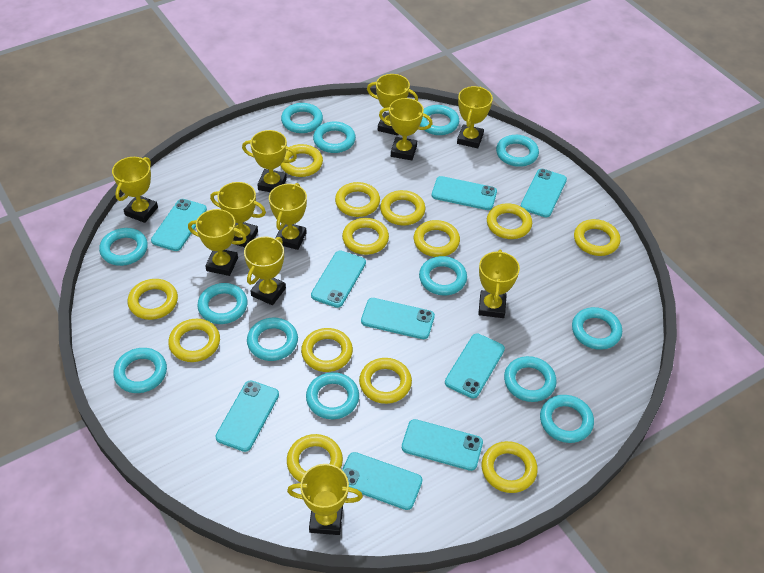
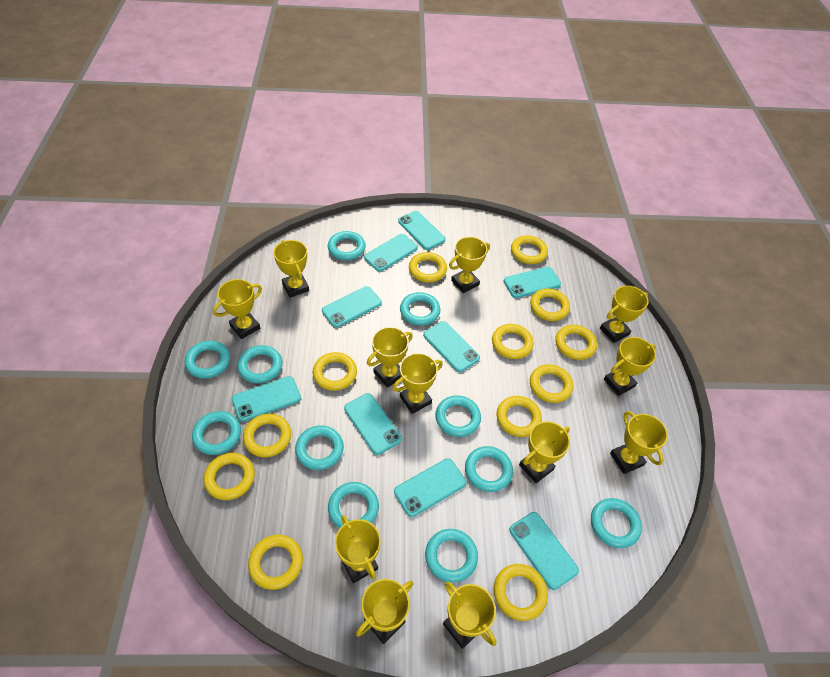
turquoise ring: 13 -> 11
yellow ring: 13 -> 12
yellow trophy: 11 -> 12

